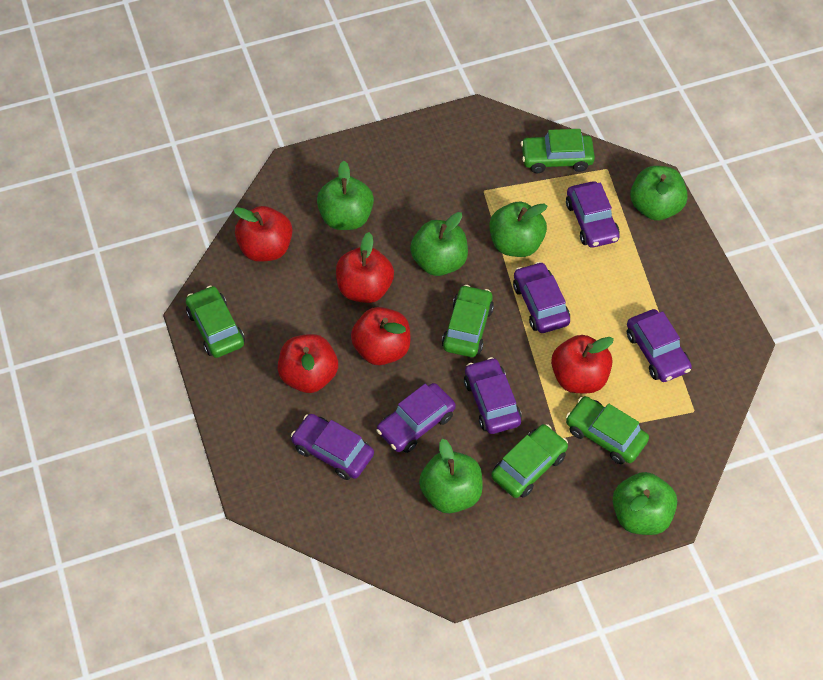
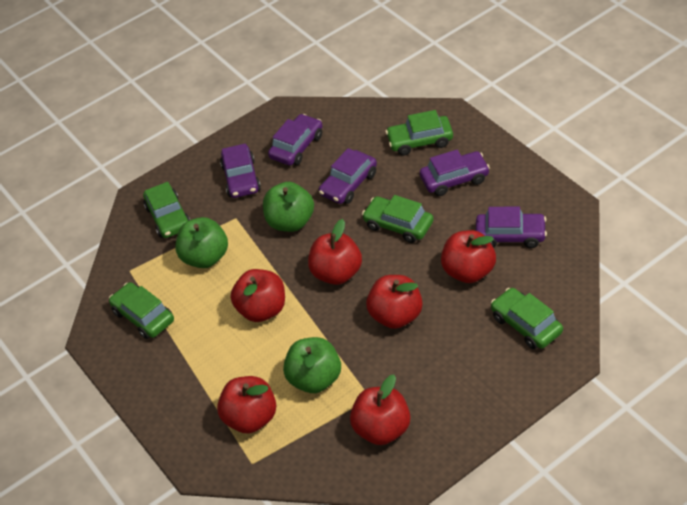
green apple: 6 -> 3
purple car: 6 -> 5
red apple: 5 -> 6

